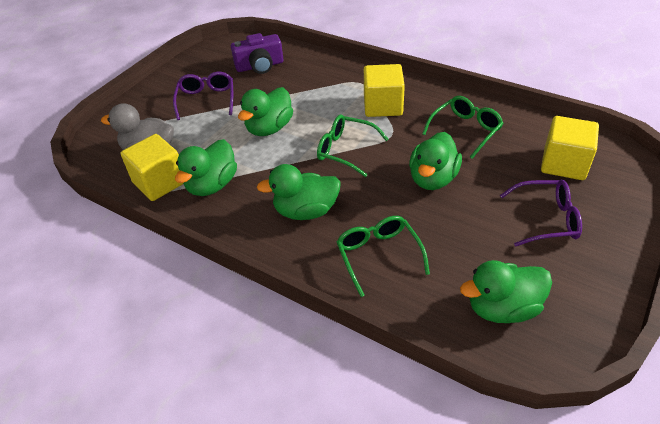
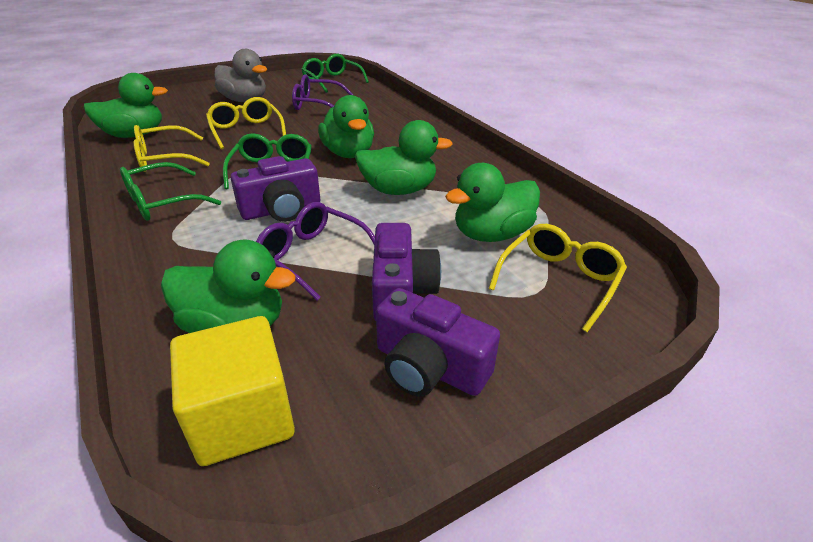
purple camera: 1 -> 3
yellow cube: 3 -> 1
yellow glasses: 0 -> 3

